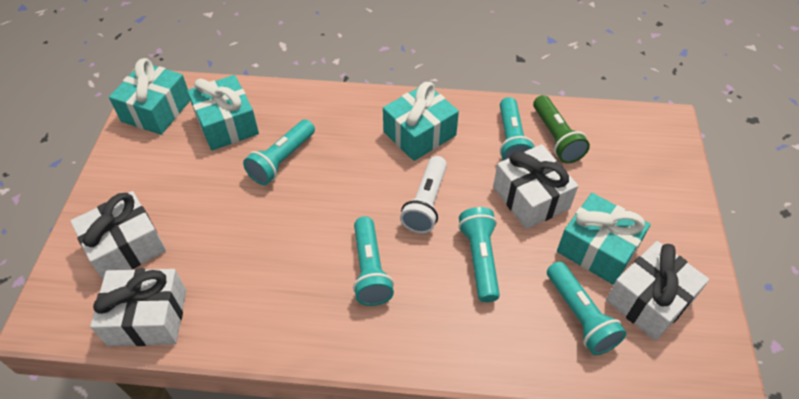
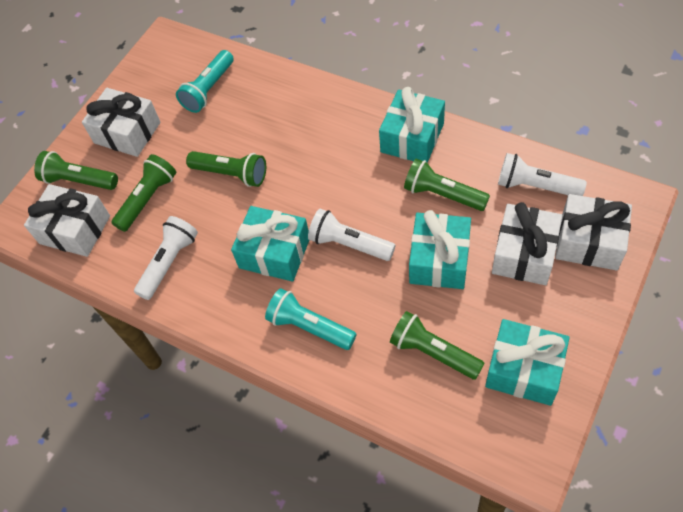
green flashlight: 1 -> 5
turquoise flashlight: 5 -> 2
white flashlight: 1 -> 3

